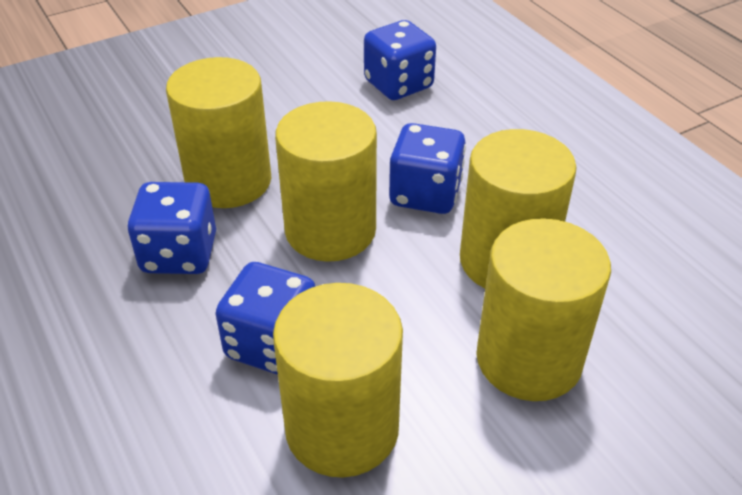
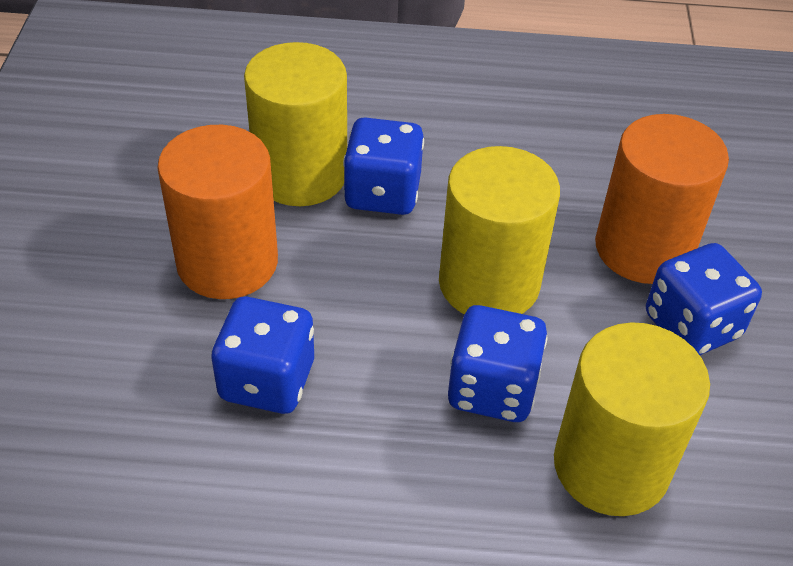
orange cylinder: 0 -> 2
yellow cylinder: 5 -> 3

